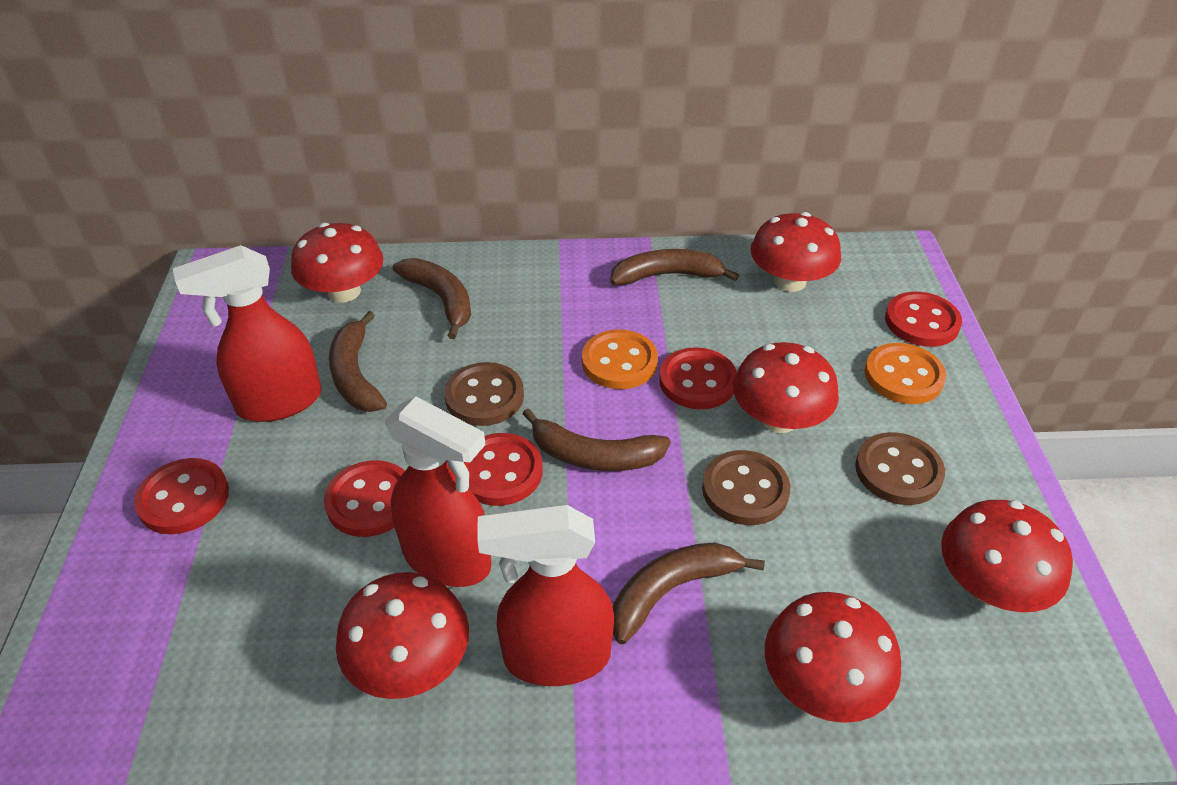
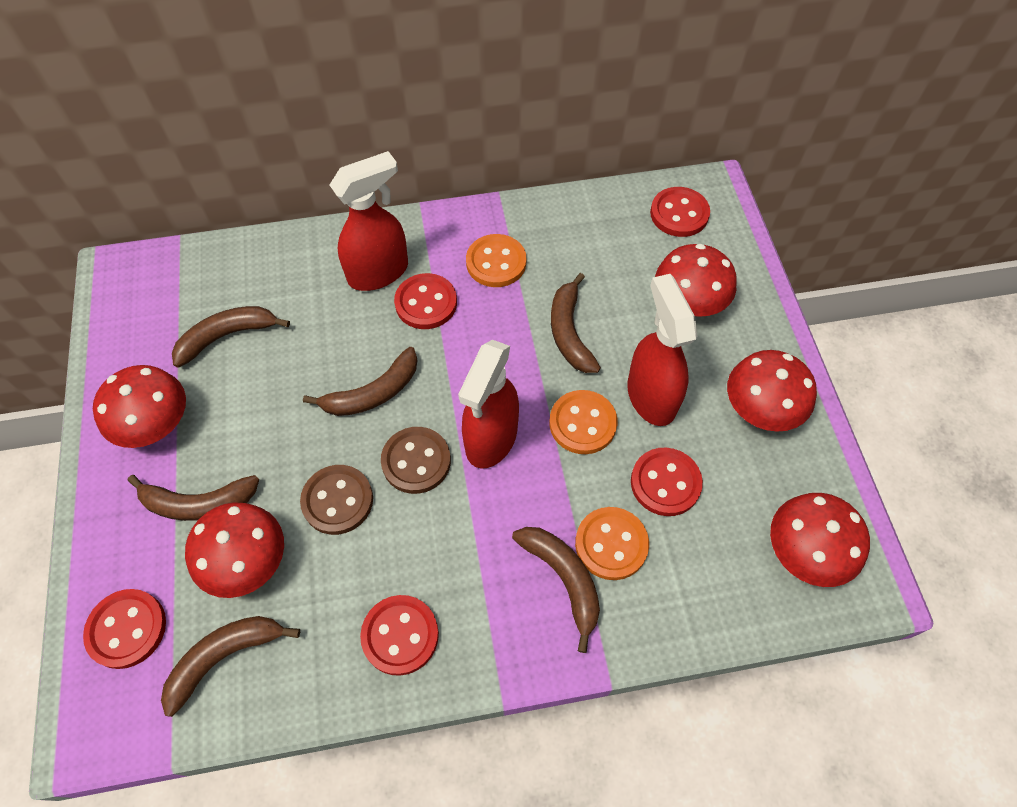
brown banana: 5 -> 6
brown button: 3 -> 2
orange button: 2 -> 3
red mushroom: 6 -> 5

